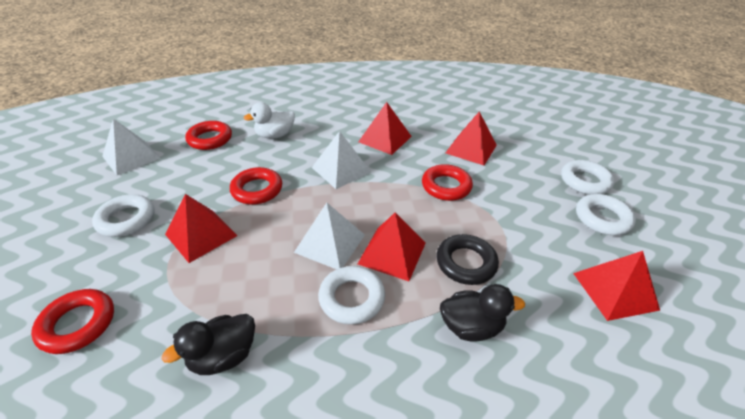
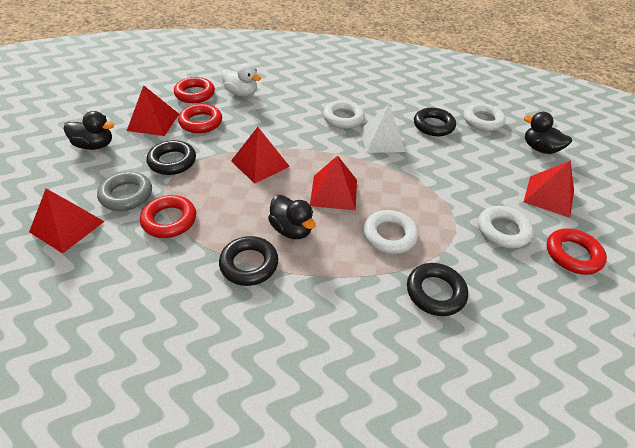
black duck: 2 -> 3
black ring: 1 -> 4
grey ring: 0 -> 1
white pyramid: 3 -> 1

